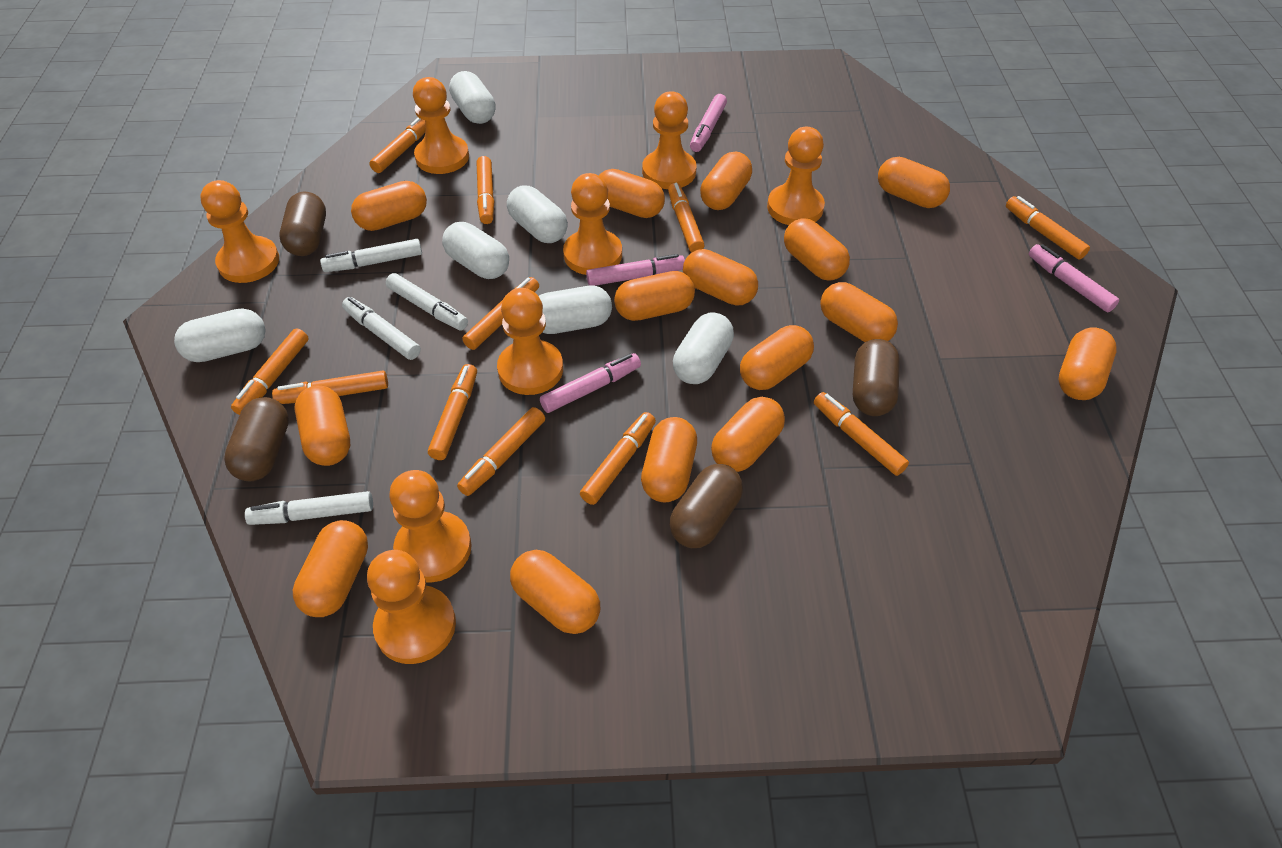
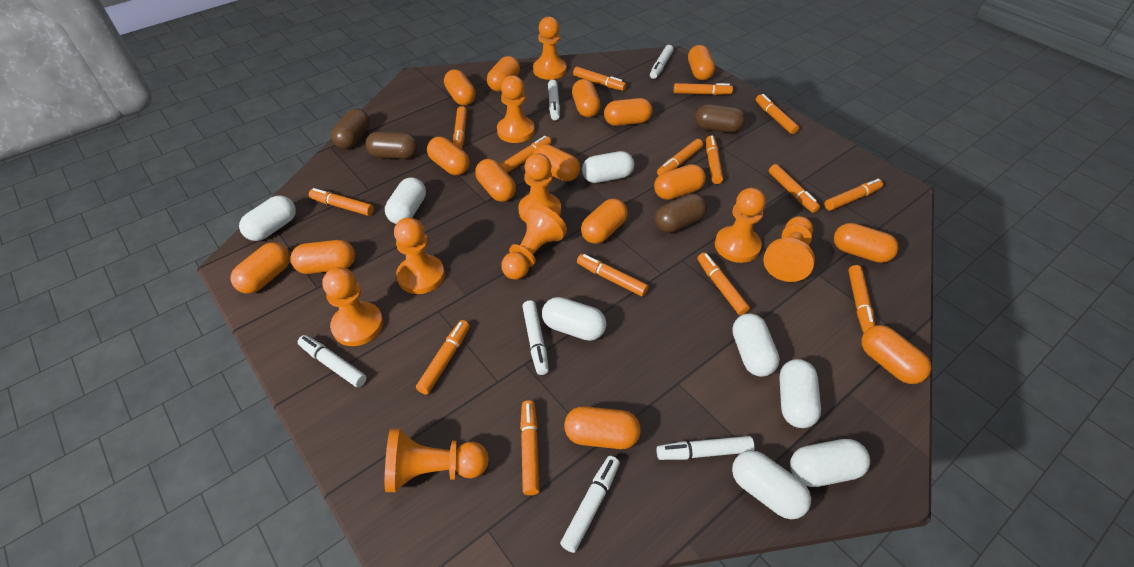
orange marker: 11 -> 15
orange pawn: 8 -> 9
pink marker: 4 -> 0
white capsule: 6 -> 8
white marker: 4 -> 6

